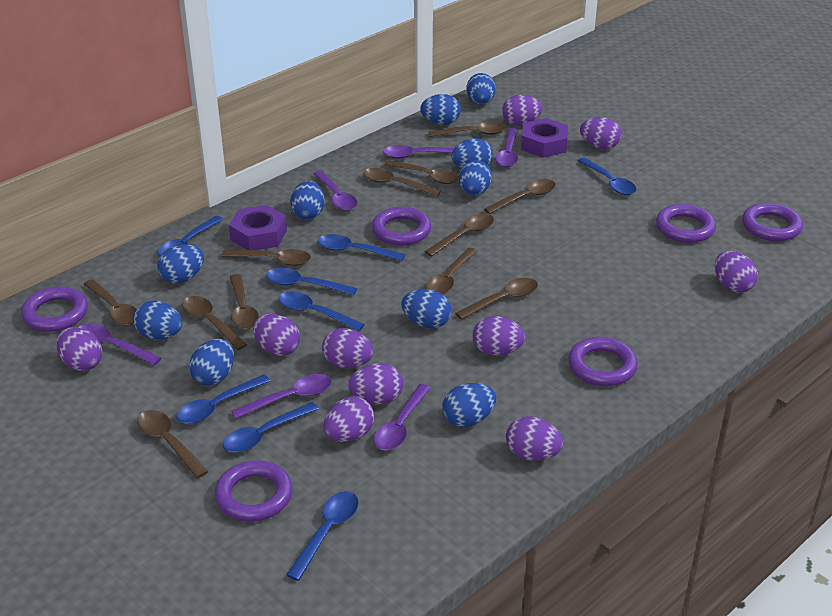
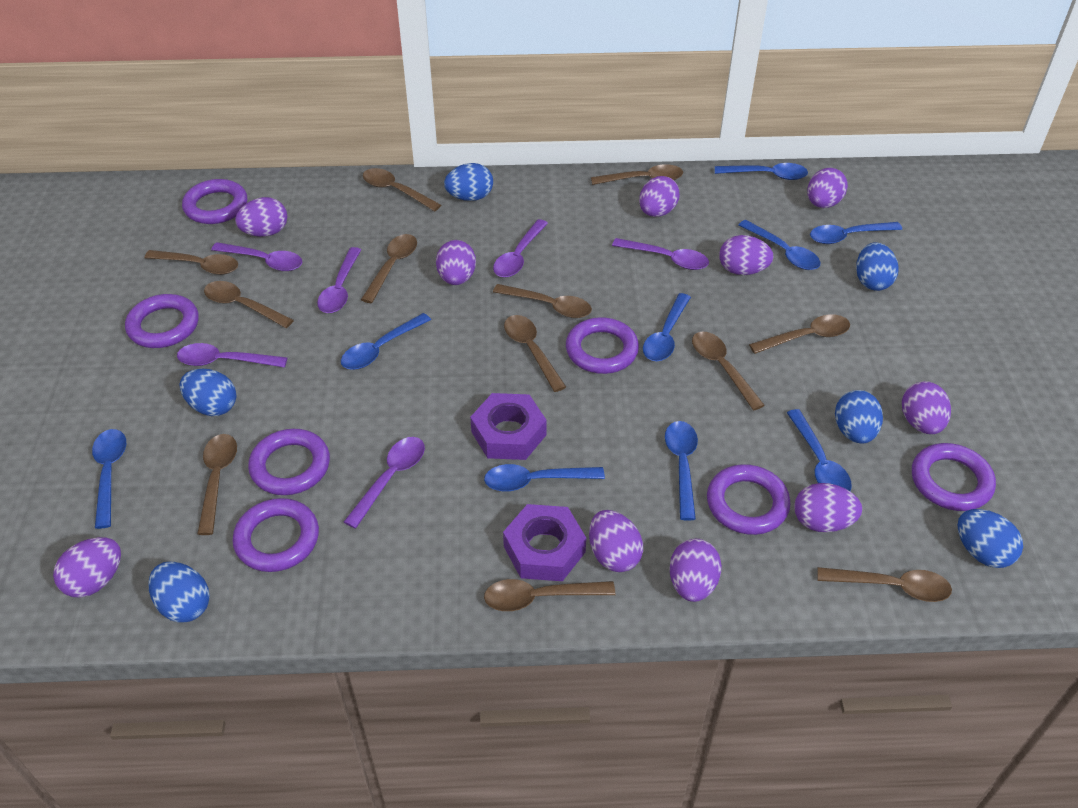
blue egg: 10 -> 6
blue spoon: 8 -> 9
purple ring: 6 -> 7

